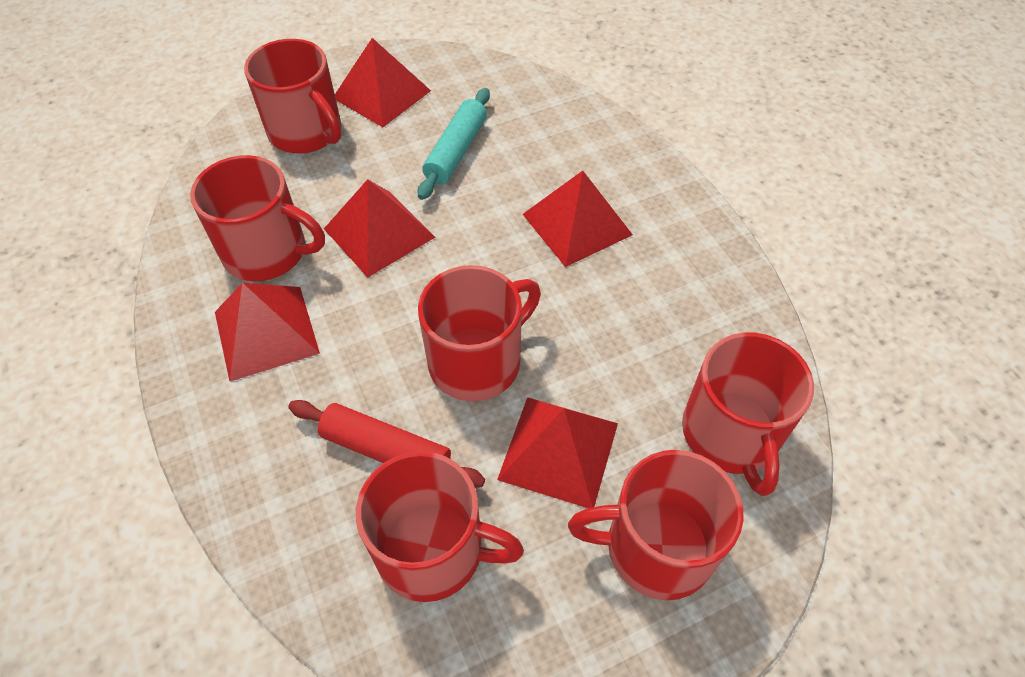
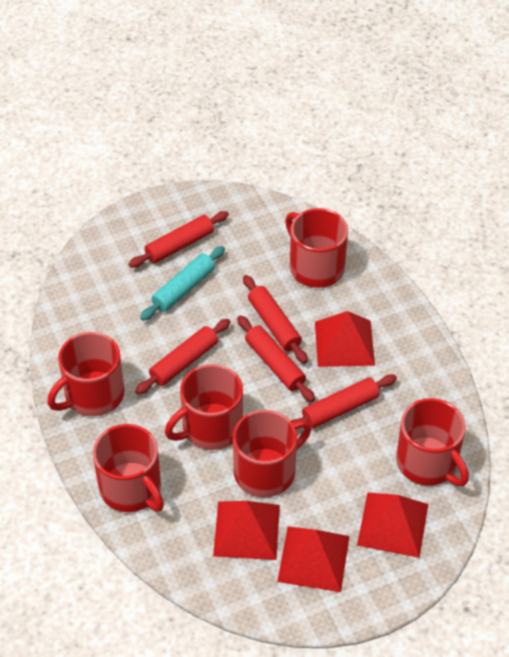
red pyramid: 5 -> 4
red rolling pin: 1 -> 5

